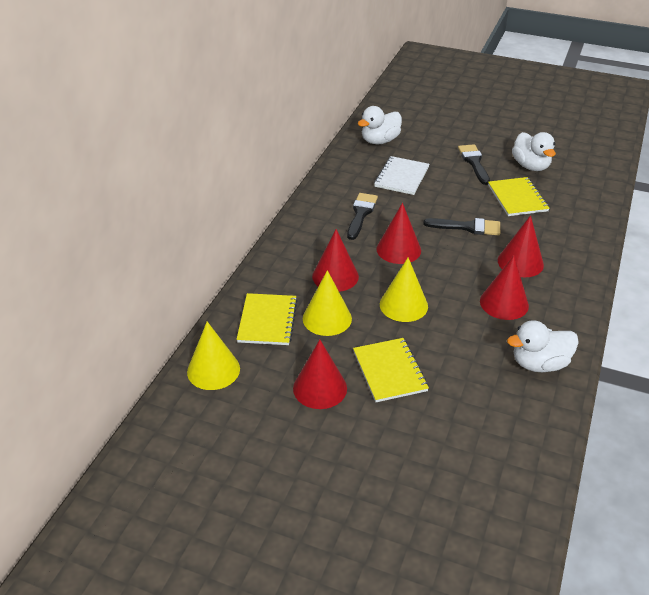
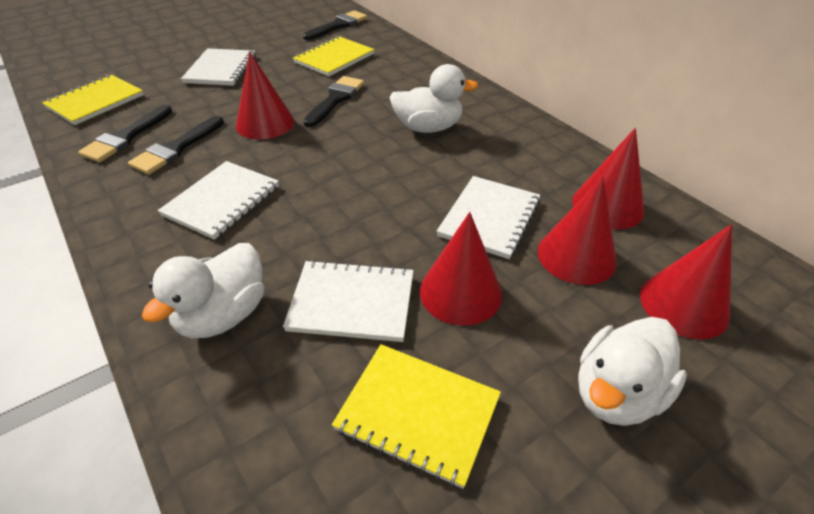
black brush: 3 -> 4
white notebook: 1 -> 4
yellow cone: 3 -> 0

